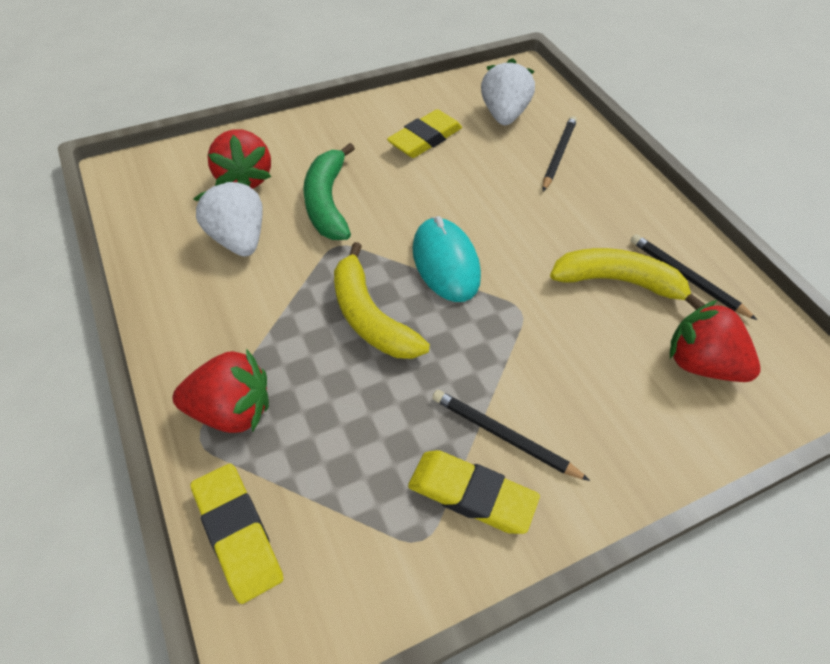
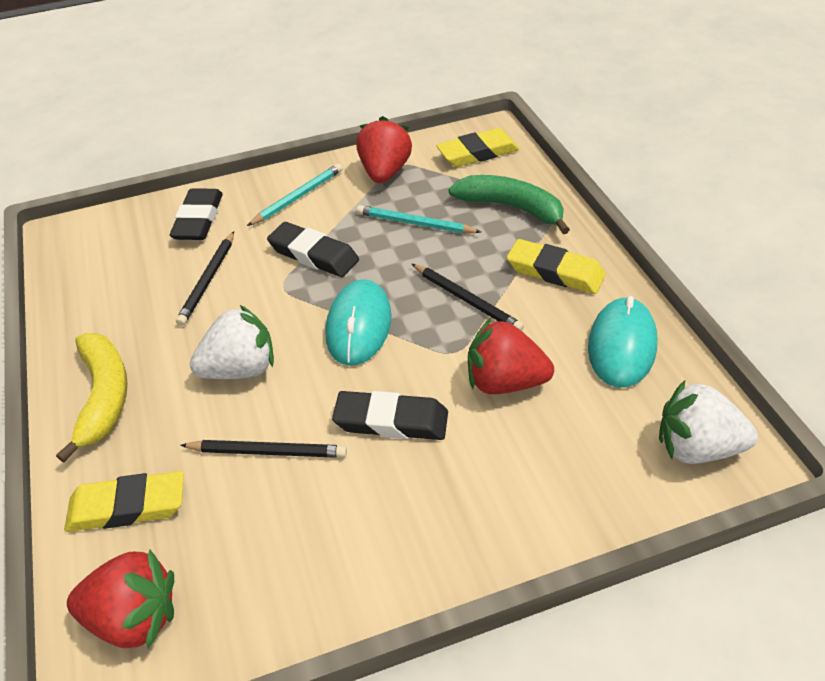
black eraser: 0 -> 3
turquoise mouse: 1 -> 2
turquoise pencil: 0 -> 2
yellow banana: 2 -> 1

